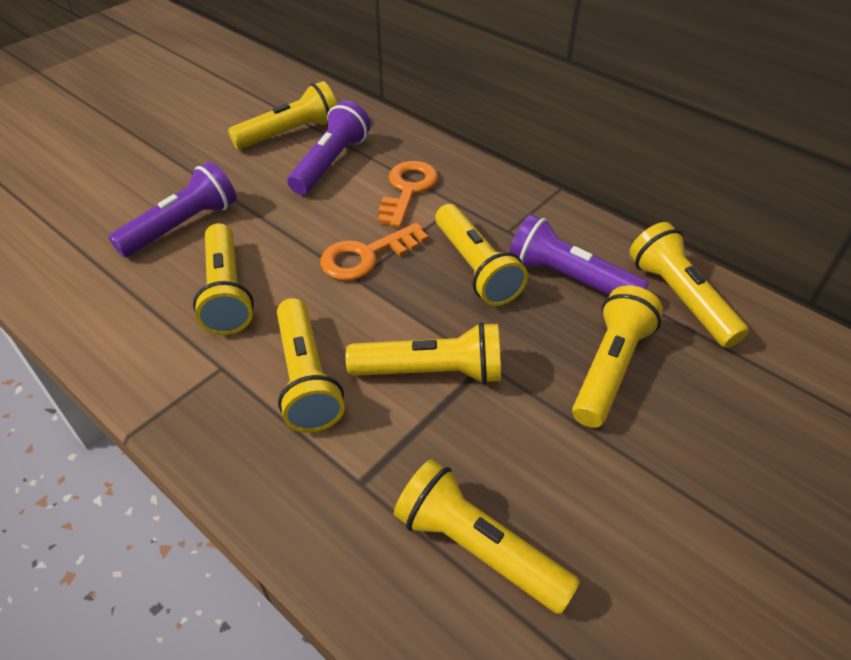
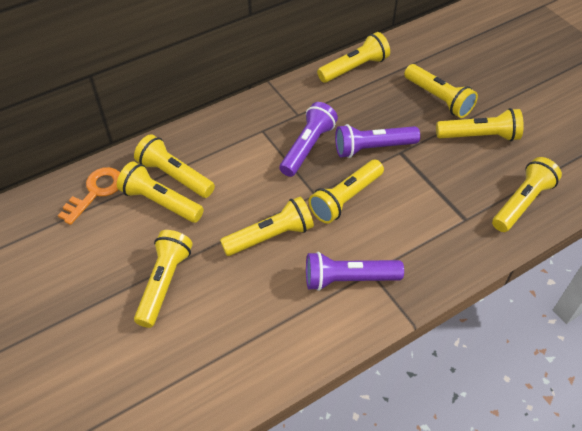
orange key: 2 -> 1
yellow flashlight: 8 -> 9

